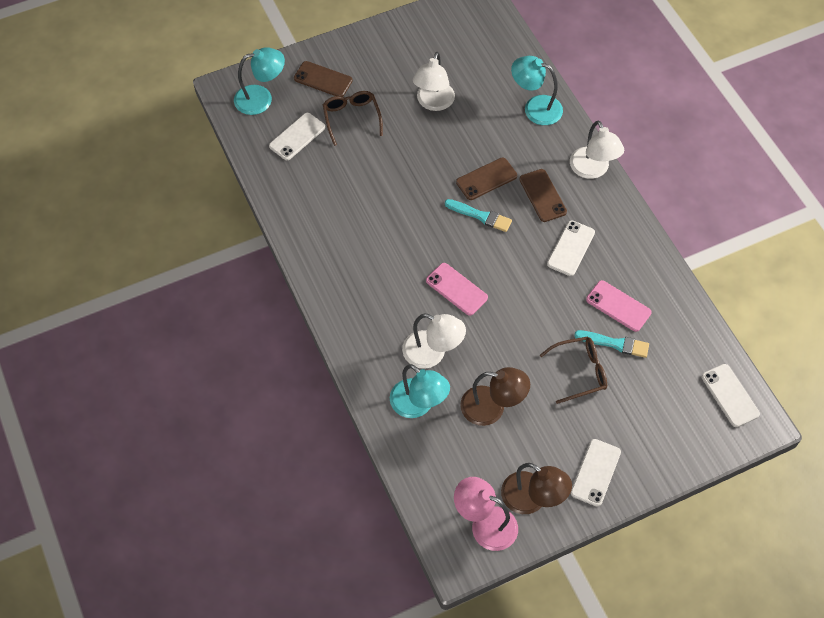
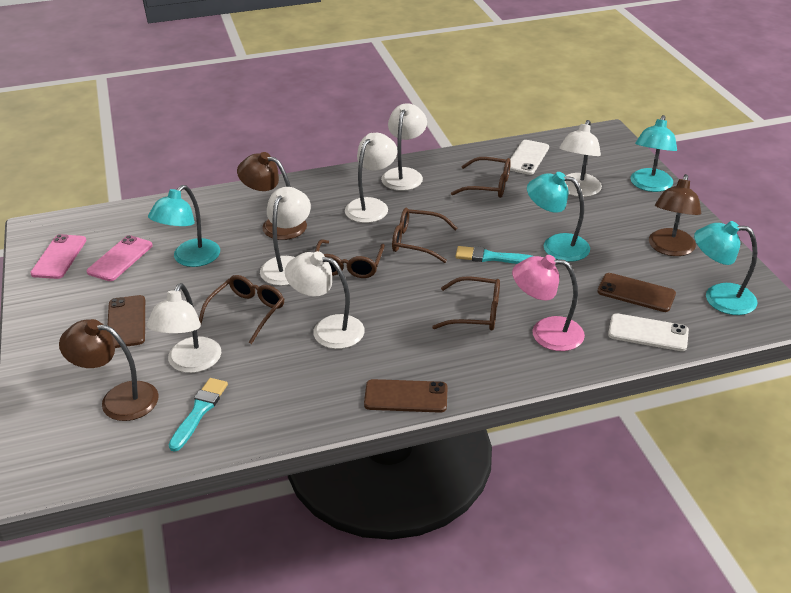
brown glasses: 2 -> 5
brown lamp: 2 -> 3
turquoise lamp: 3 -> 4
white lamp: 3 -> 6
white phone: 4 -> 2

